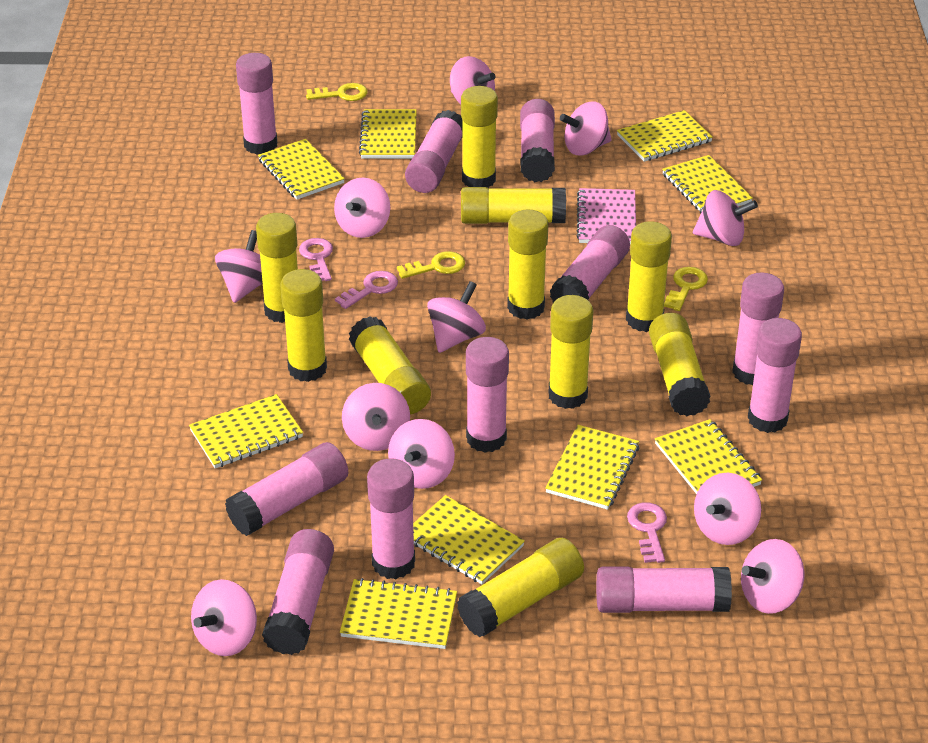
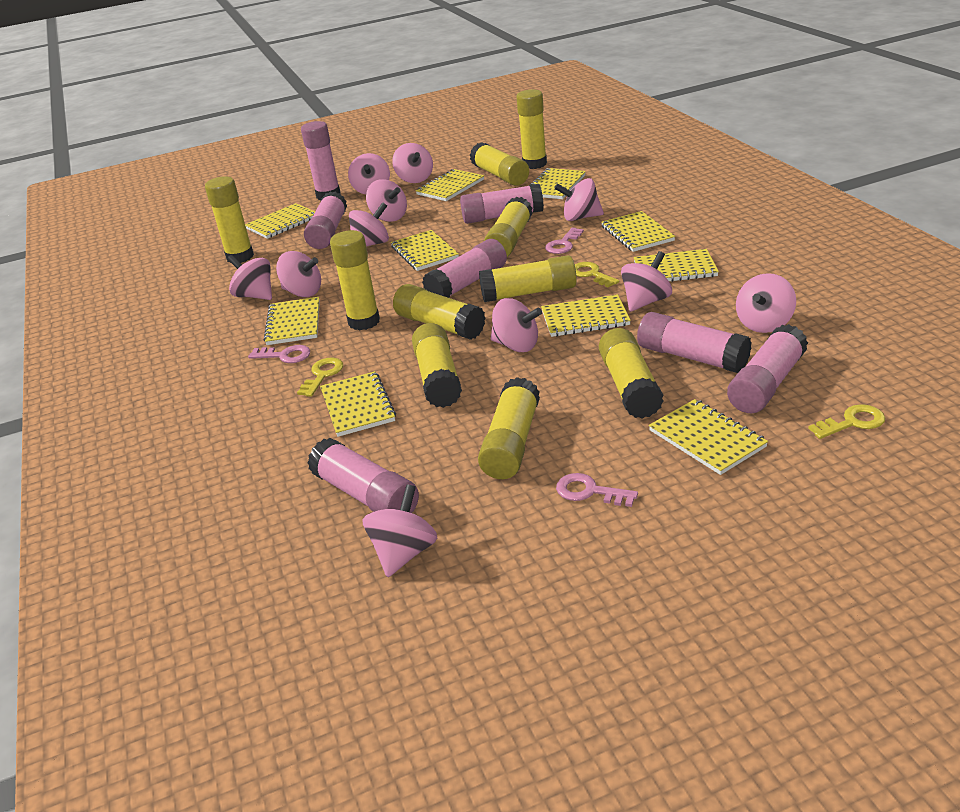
pink glue stick: 11 -> 7
pink notebook: 1 -> 0
yellow notebook: 9 -> 10

